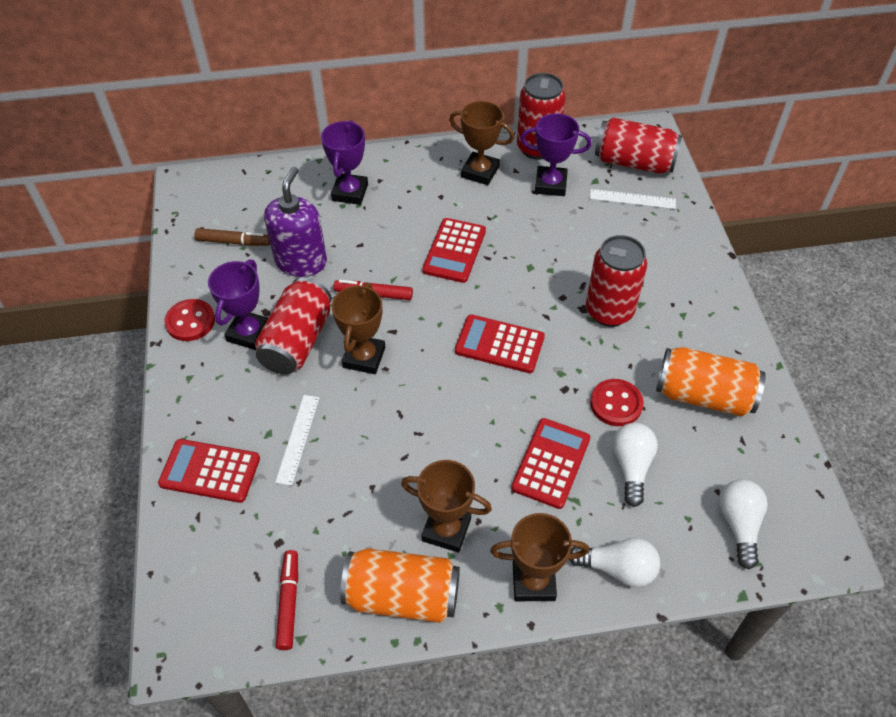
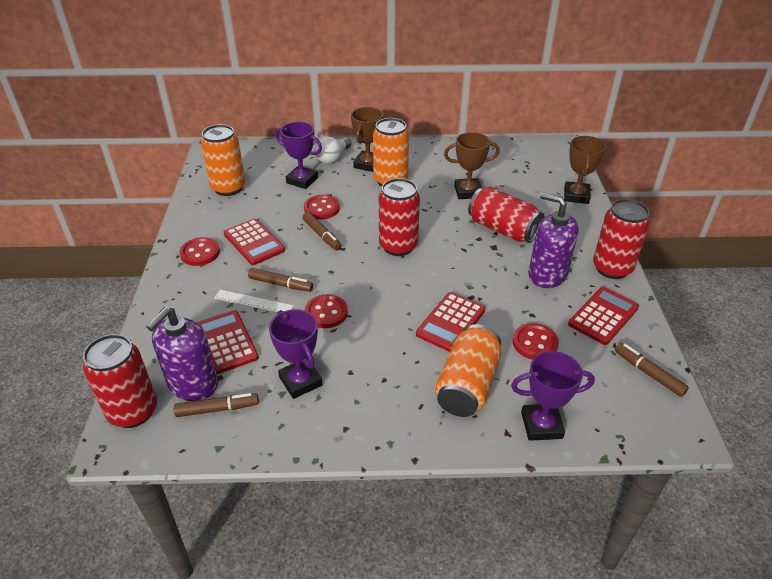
brown marker: 1 -> 4
brown trophy: 4 -> 3
orange can: 2 -> 3
purple soap dispenser: 1 -> 2
red button: 2 -> 4
red marker: 2 -> 0
white light bulb: 3 -> 1
white ruler: 2 -> 1

